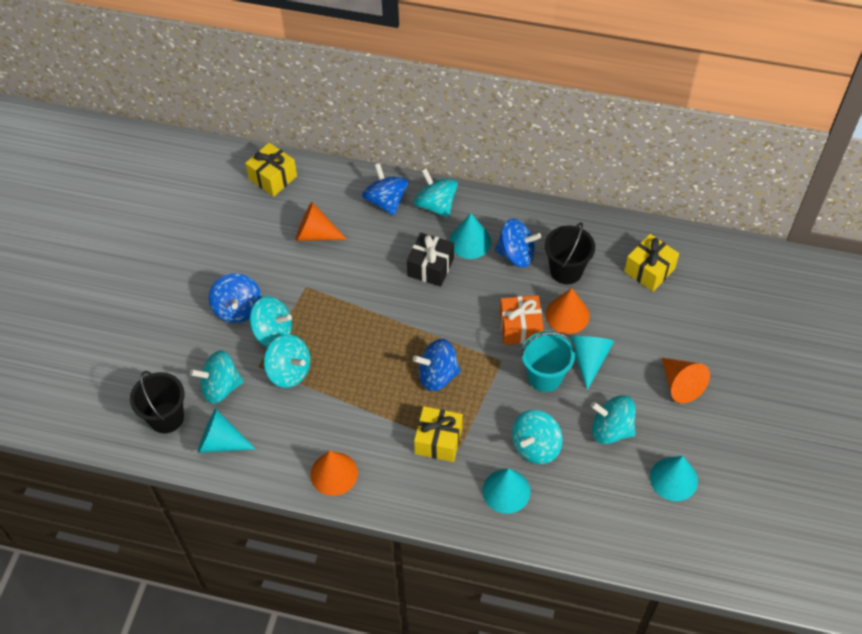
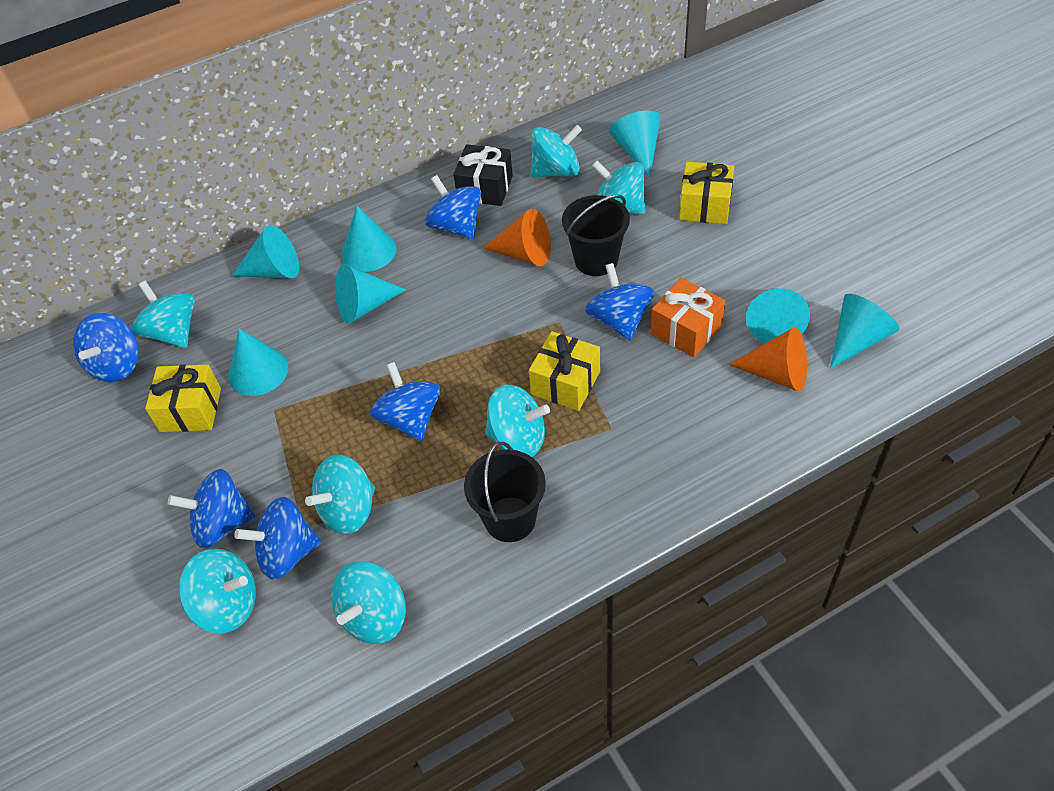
blue spinning top: 4 -> 6
orange cone: 4 -> 2
turquoise bucket: 1 -> 0
turquoise cone: 5 -> 7
turquoise spinning top: 6 -> 7

